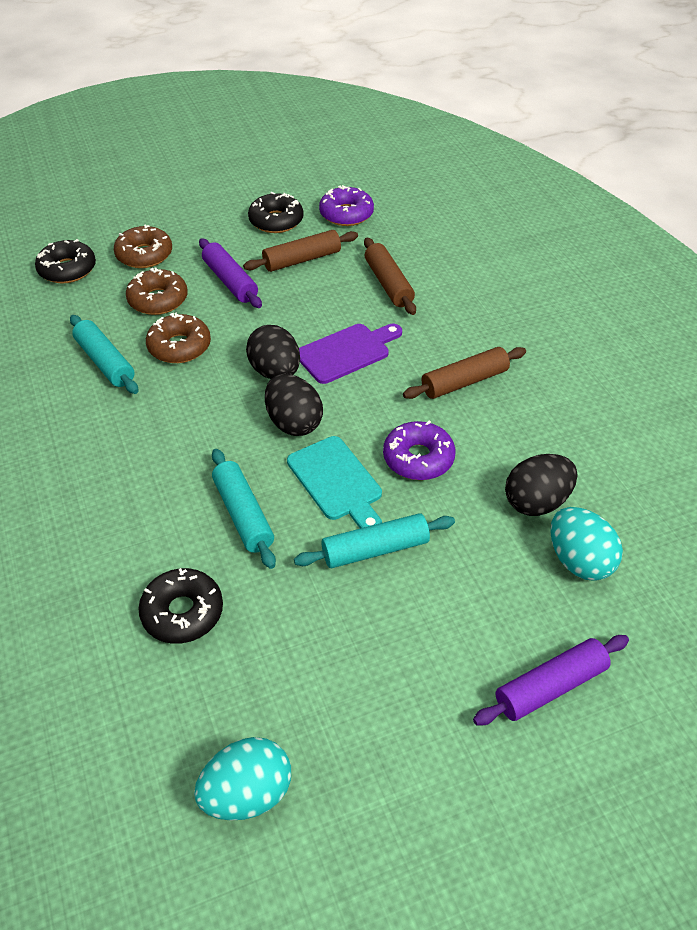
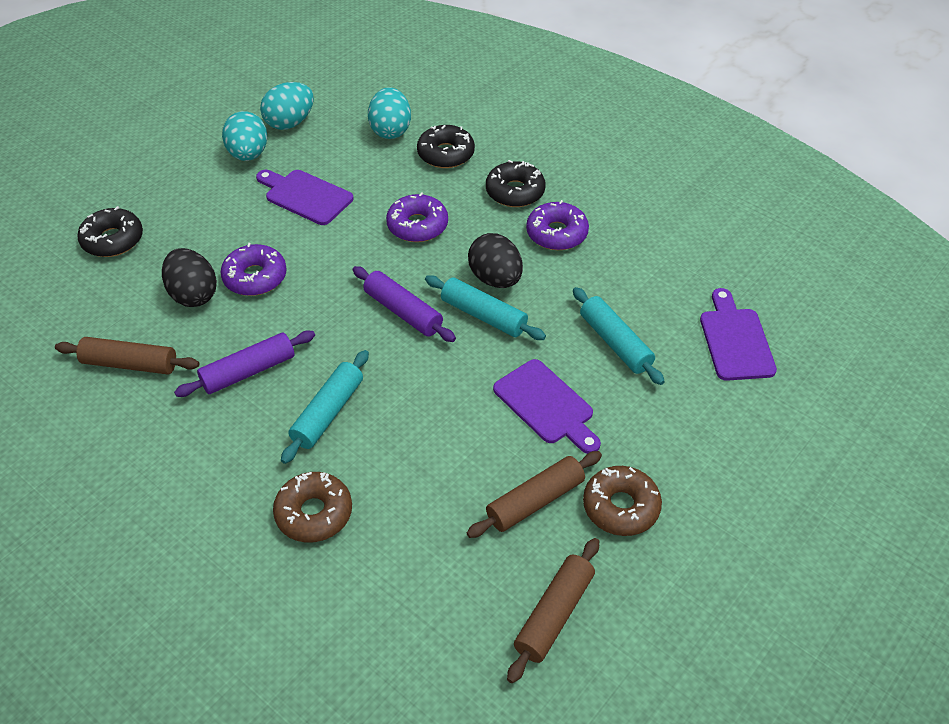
black egg: 3 -> 2
brown donut: 3 -> 2
purple cutting board: 1 -> 3
purple donut: 2 -> 3
turquoise cutting board: 1 -> 0
turquoise egg: 2 -> 3

